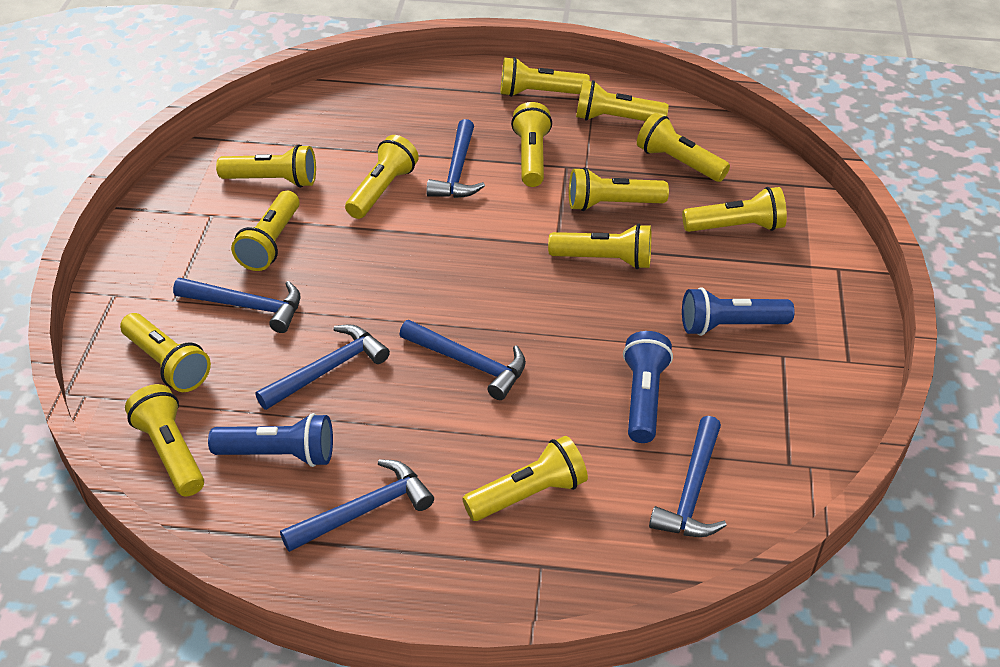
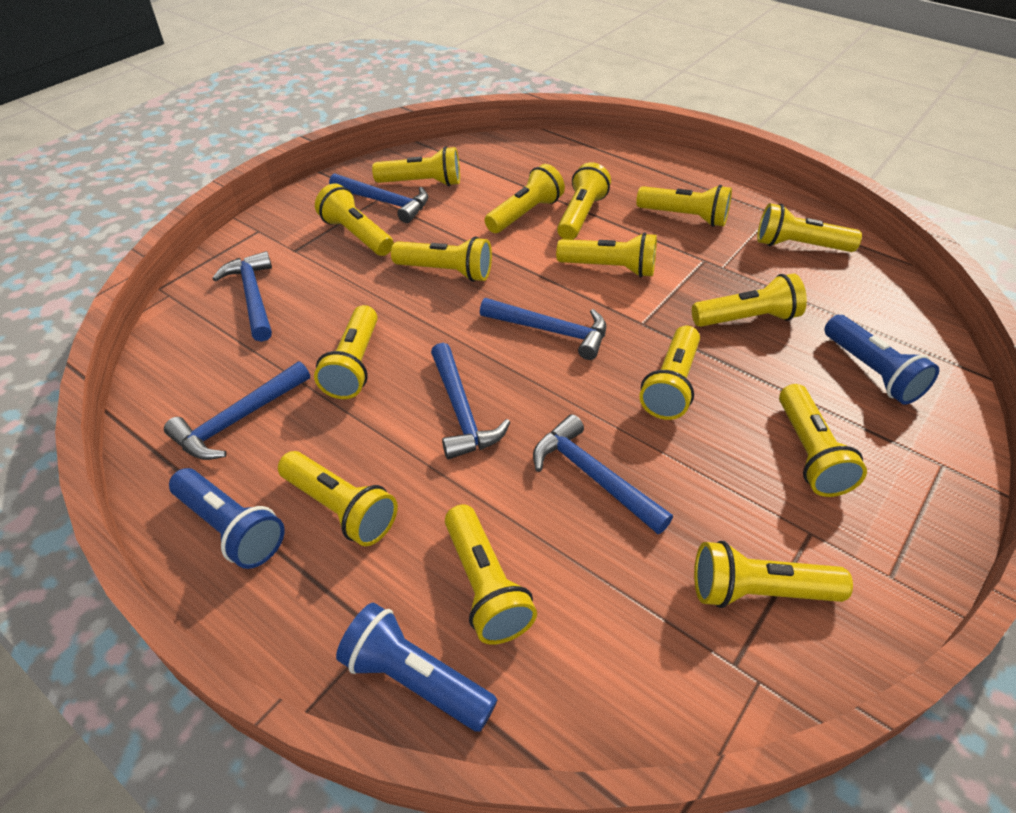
yellow flashlight: 13 -> 15

